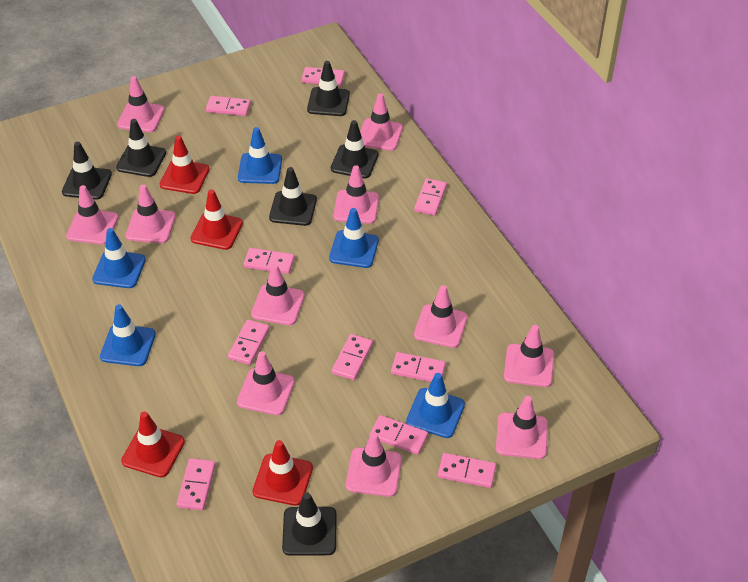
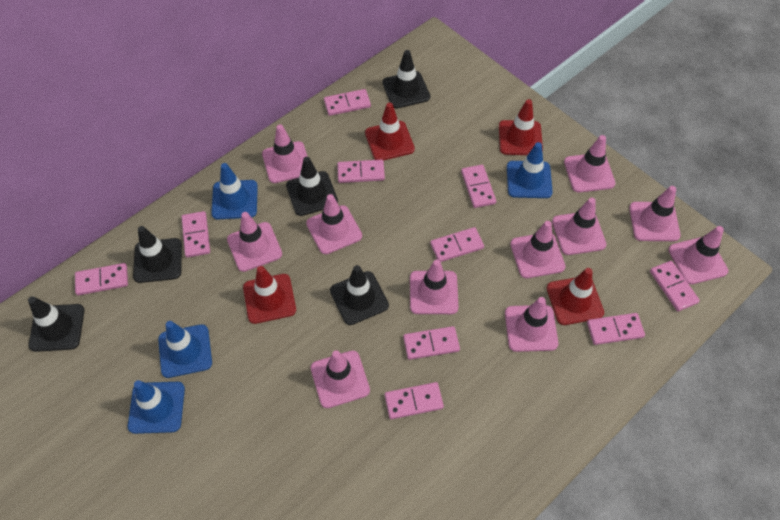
black traffic cone: 6 -> 5
blue traffic cone: 5 -> 4

